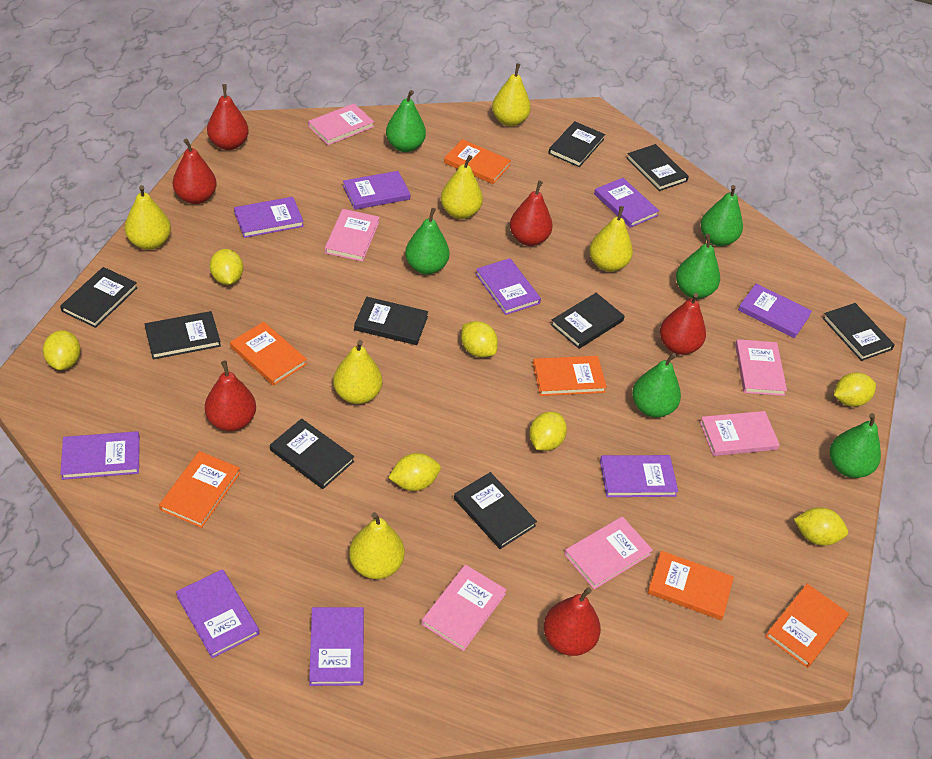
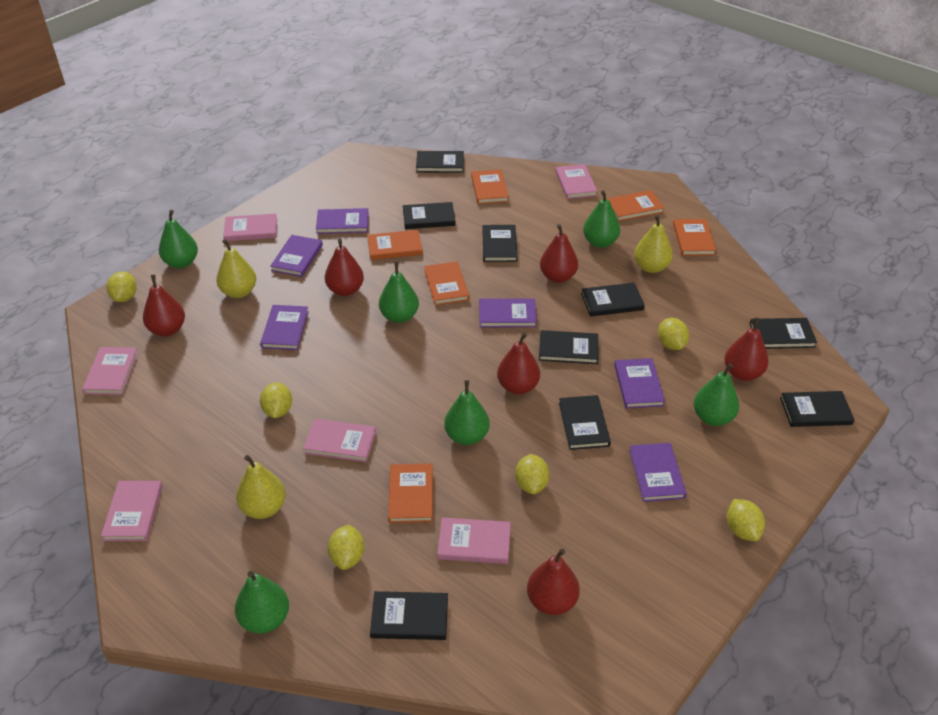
purple book: 9 -> 6
yellow lemon: 7 -> 6
yellow pear: 6 -> 3

